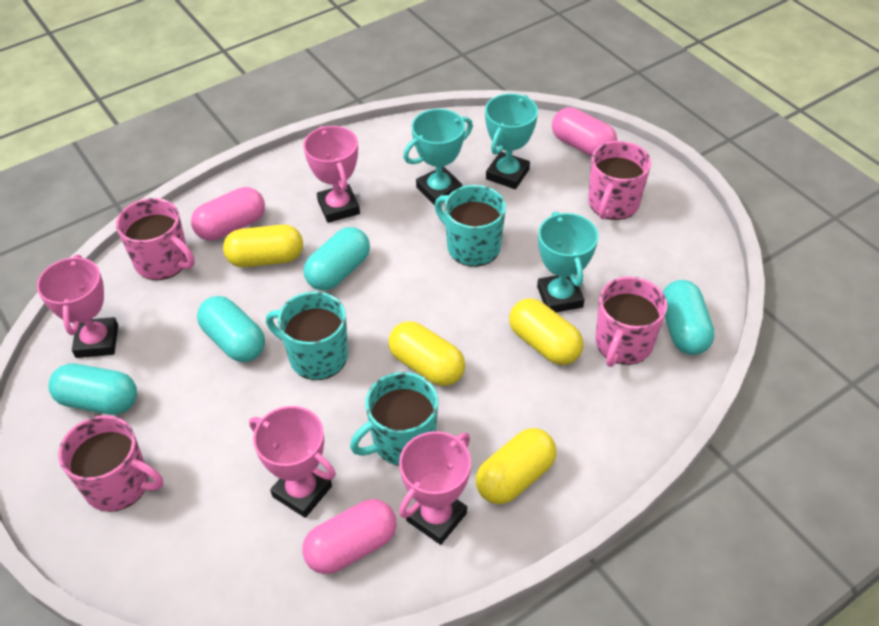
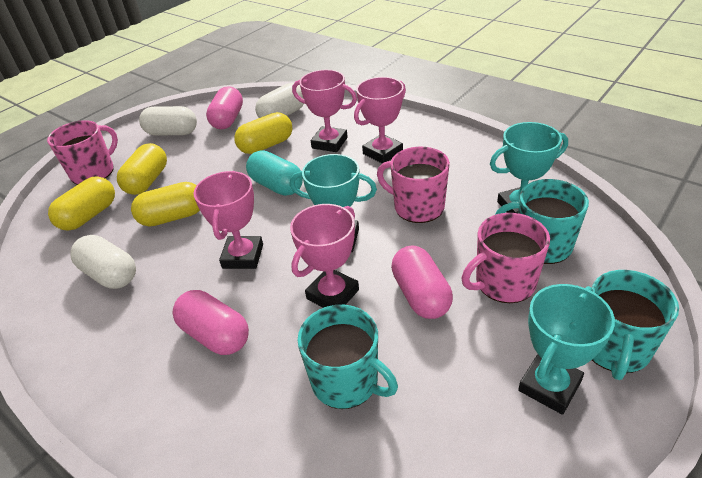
pink mug: 4 -> 3
turquoise capsule: 4 -> 1
white capsule: 0 -> 3

